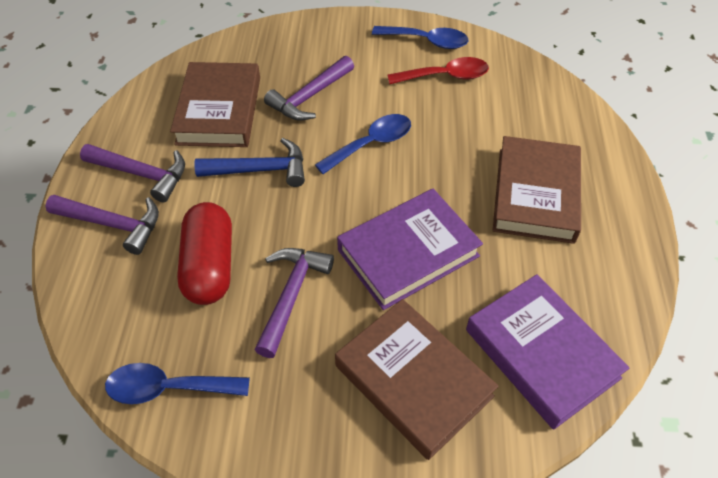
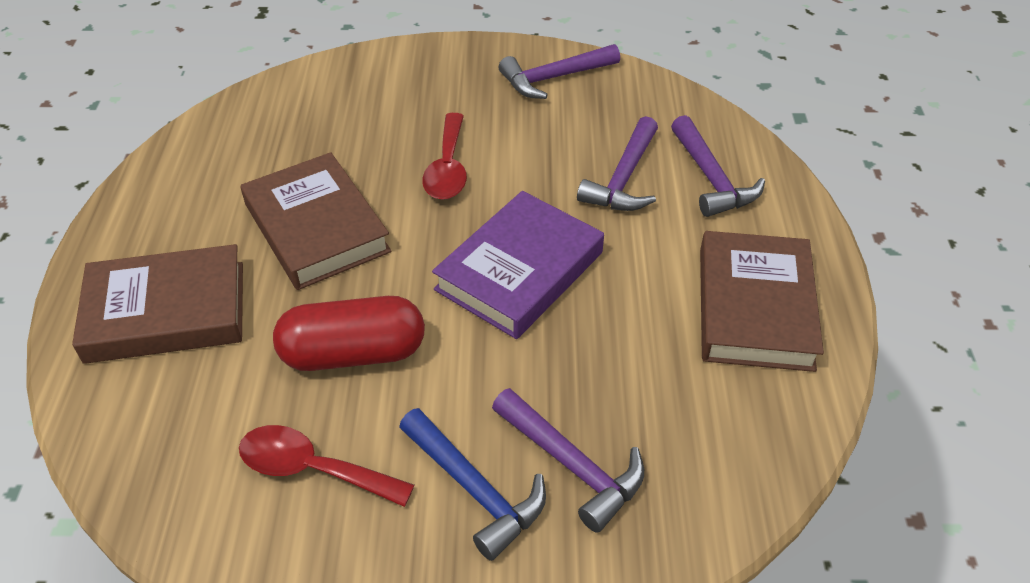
blue spoon: 3 -> 0
purple book: 2 -> 1
red spoon: 1 -> 2

